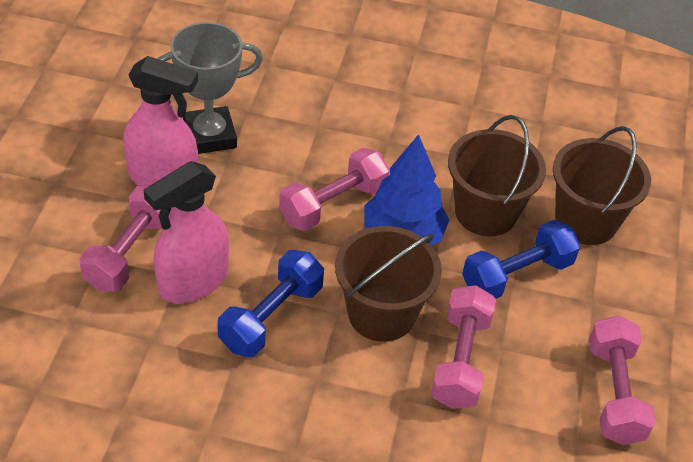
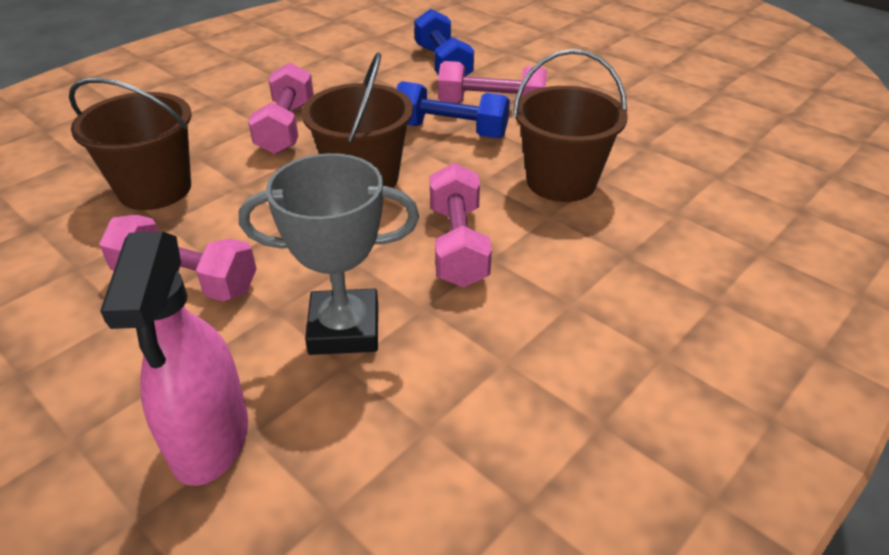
blue tree: 1 -> 0
pink spray bottle: 2 -> 1

